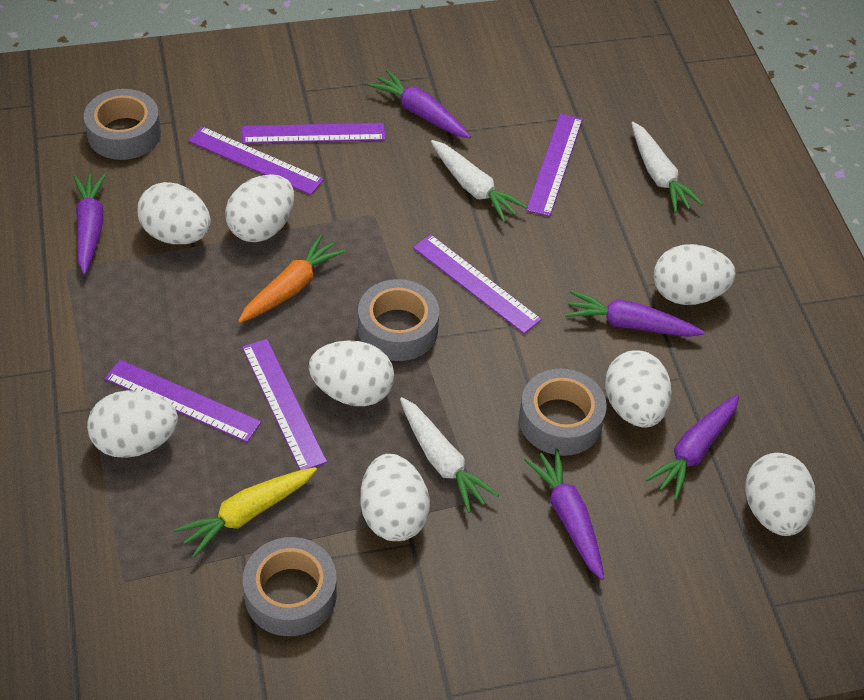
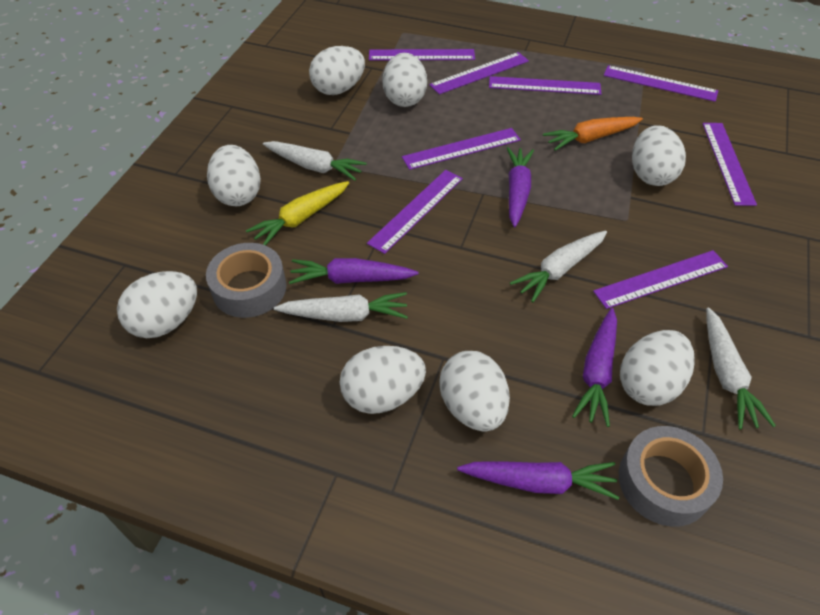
grey tape: 4 -> 2
purple carrot: 5 -> 4
purple ruler: 6 -> 8
white carrot: 3 -> 4

